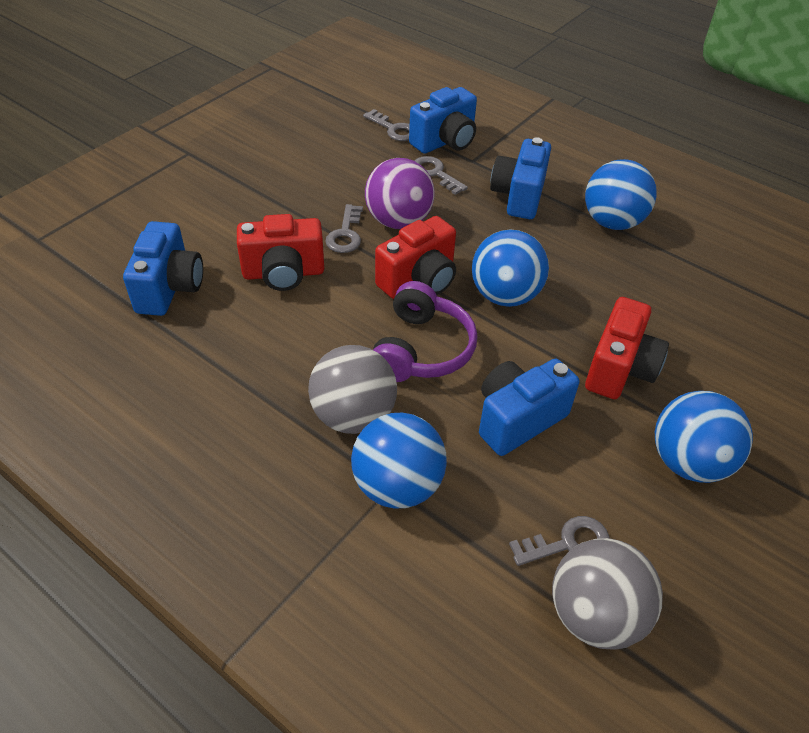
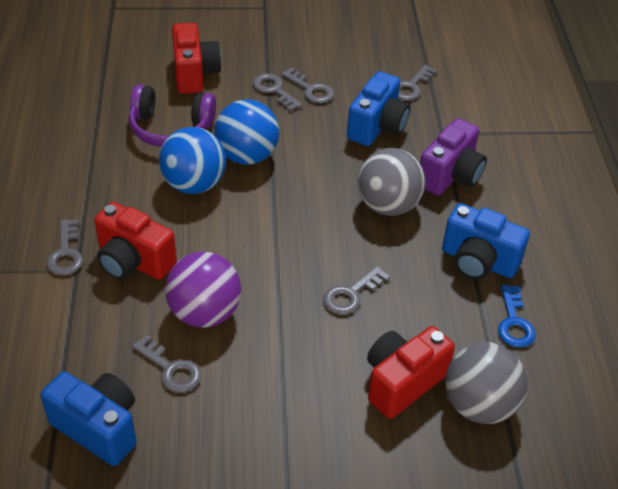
blue ball: 4 -> 2
blue camera: 4 -> 3
blue key: 0 -> 1
grey key: 4 -> 6
purple camera: 0 -> 1

